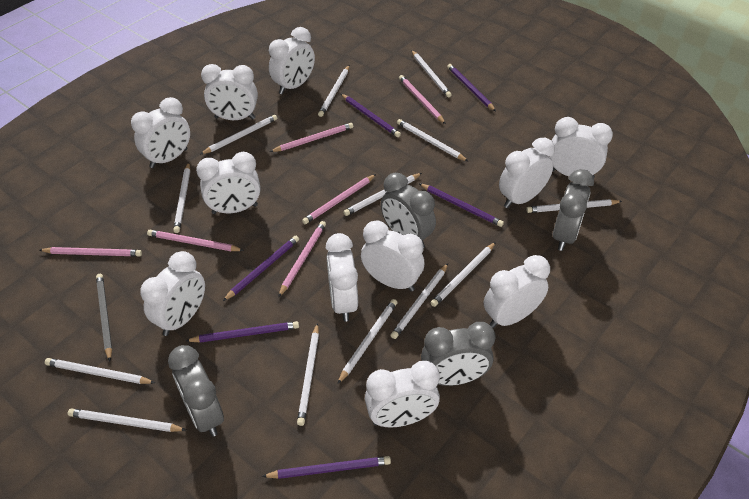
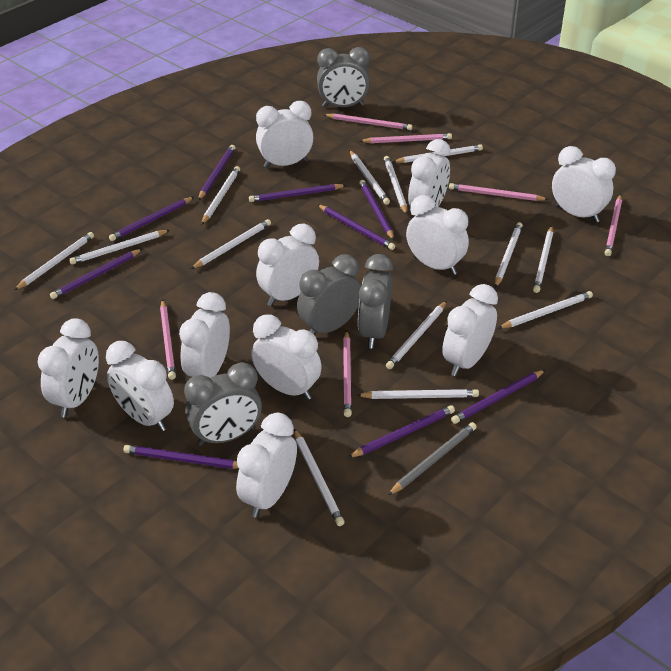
purple pencil: 6 -> 9

